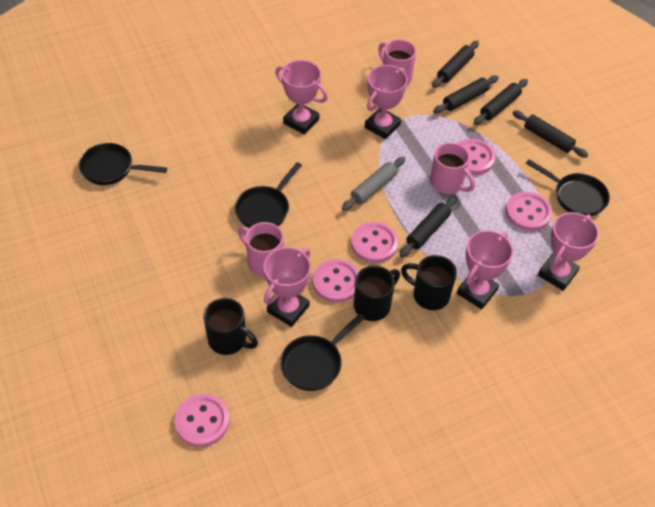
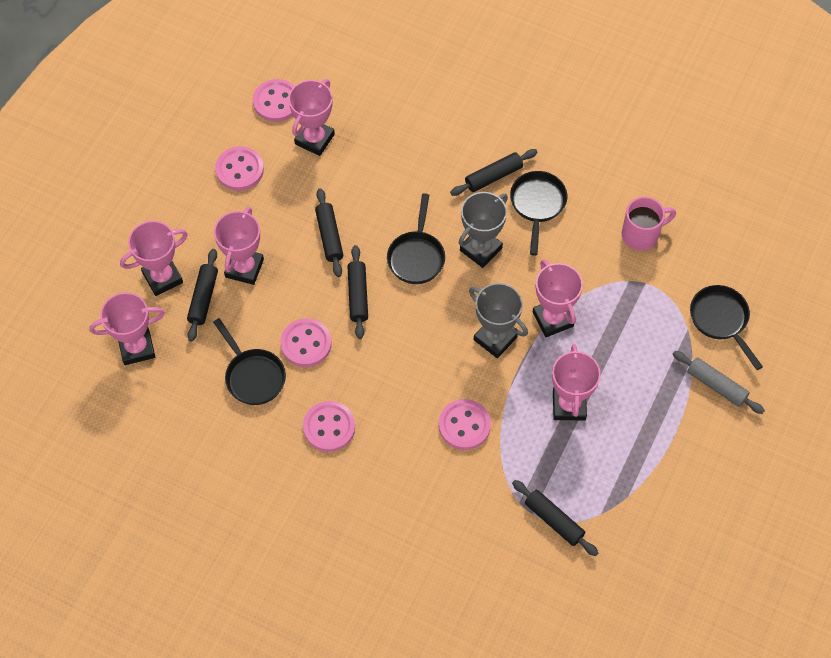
black mug: 3 -> 0
grey trophy: 0 -> 2
pink mug: 3 -> 1
pink trophy: 5 -> 6

